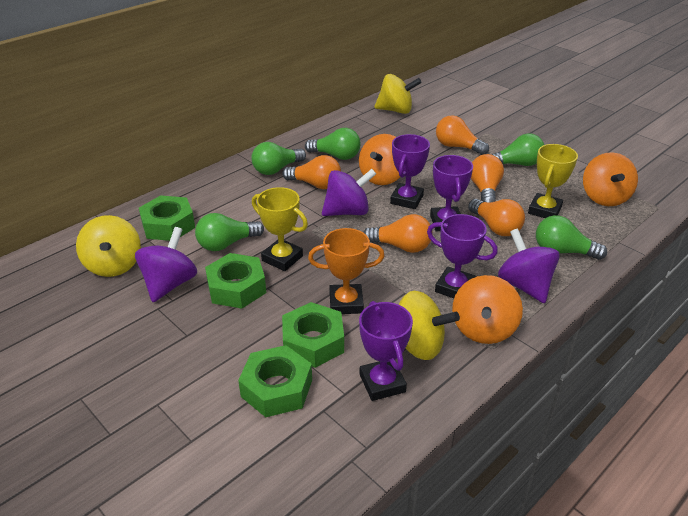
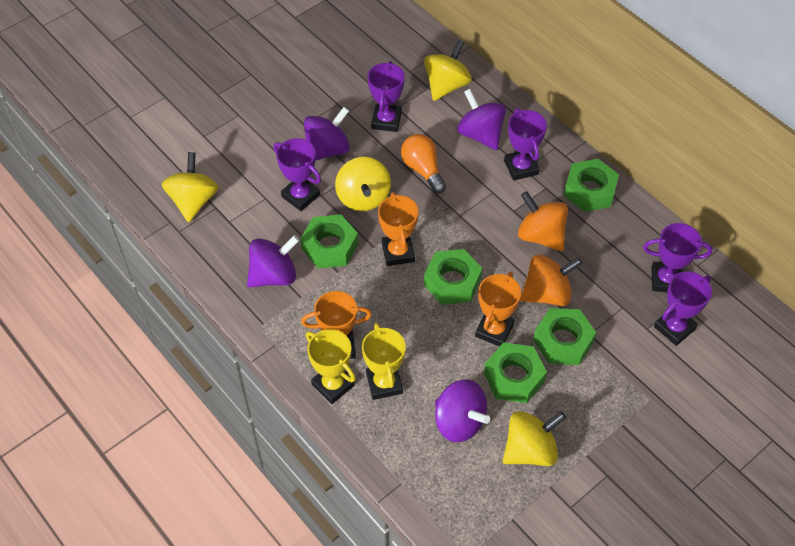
green light bulb: 5 -> 0
green nut: 4 -> 5
orange light bulb: 5 -> 1
orange spinning top: 3 -> 2
orange trophy: 1 -> 3
purple spinning top: 3 -> 4
purple trophy: 4 -> 5
yellow spinning top: 3 -> 4

